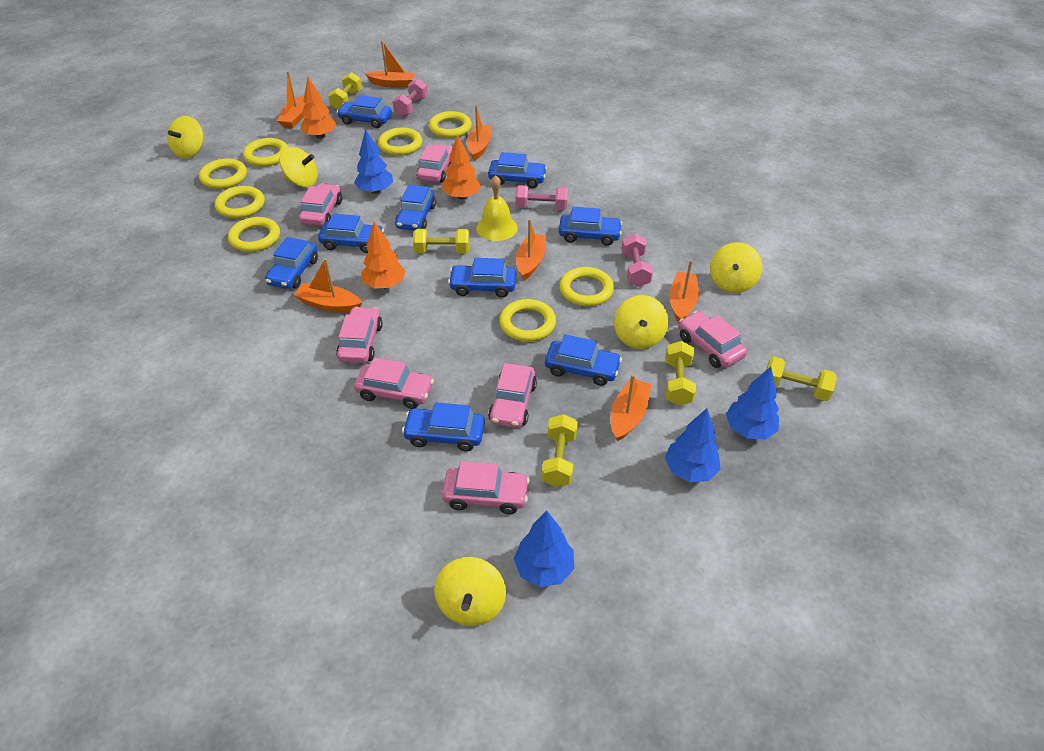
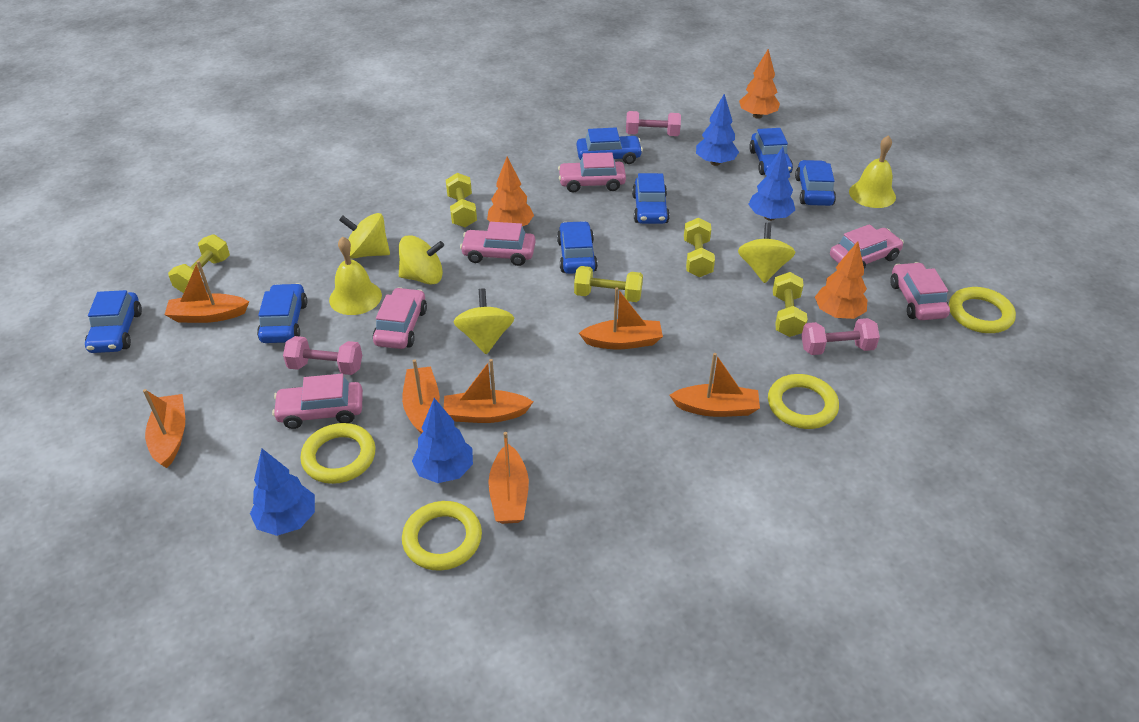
blue car: 9 -> 7
pink car: 7 -> 6
yellow bell: 1 -> 2
yellow ring: 8 -> 4
yellow spinning top: 5 -> 4

